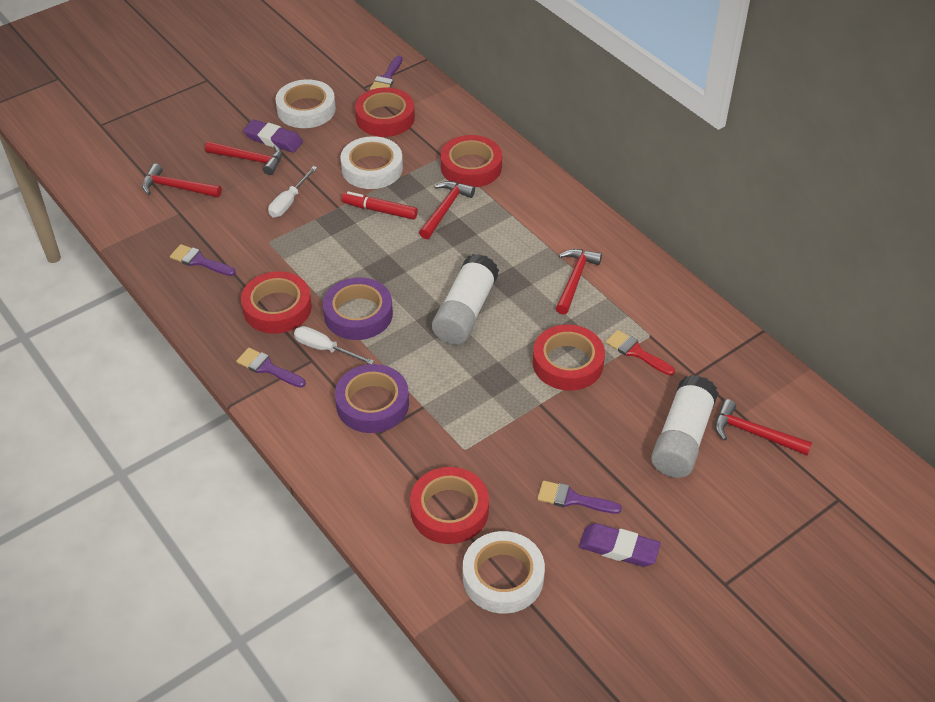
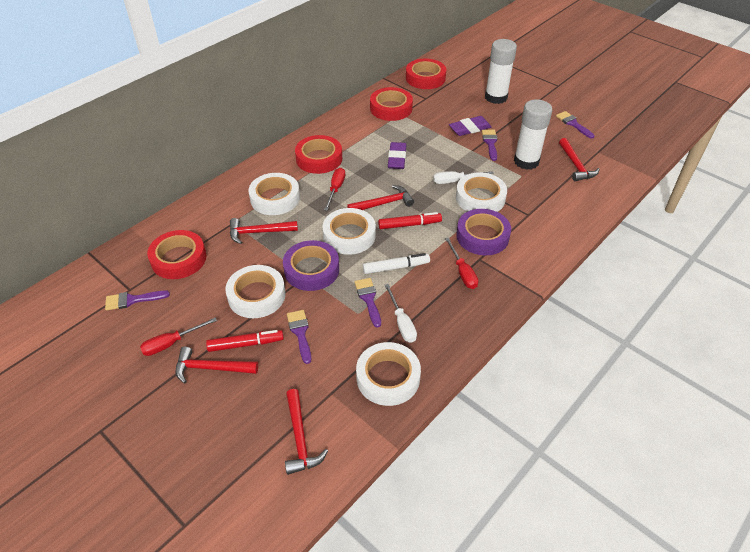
purple brush: 4 -> 5
red brush: 1 -> 0
red marker: 1 -> 2
red screwdriver: 0 -> 3
red tape: 5 -> 4
white marker: 0 -> 1
white tape: 3 -> 5

